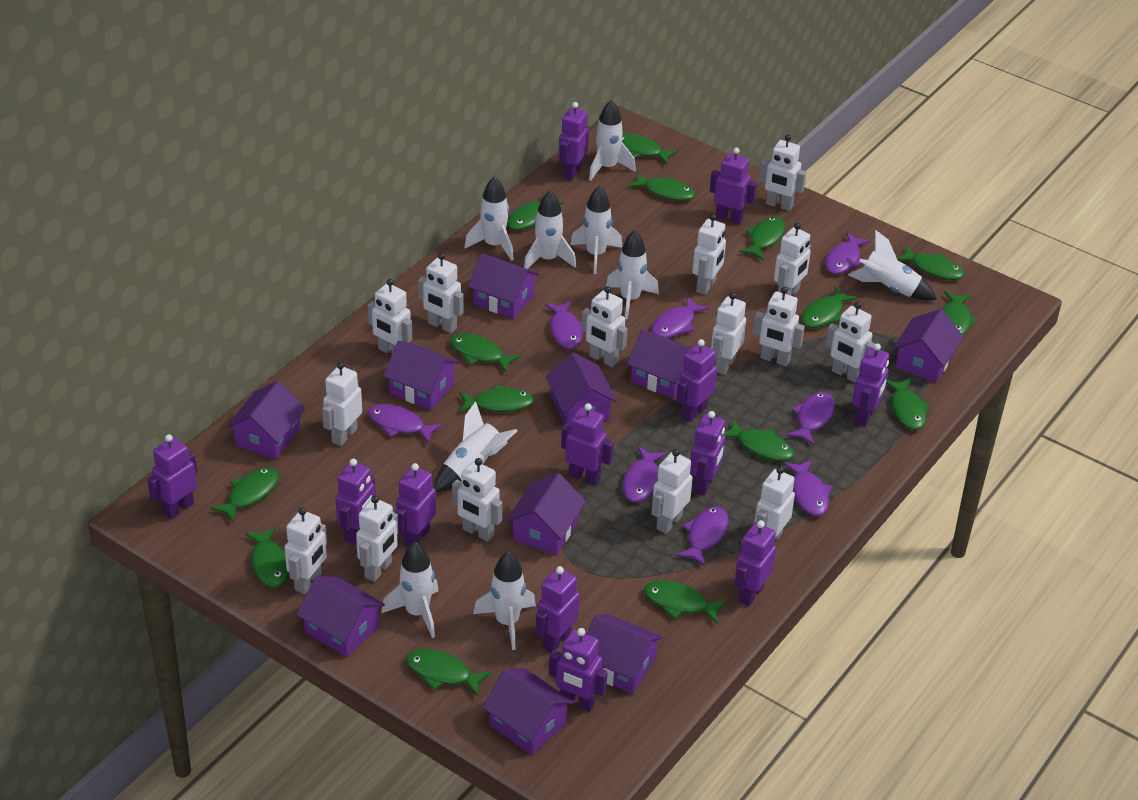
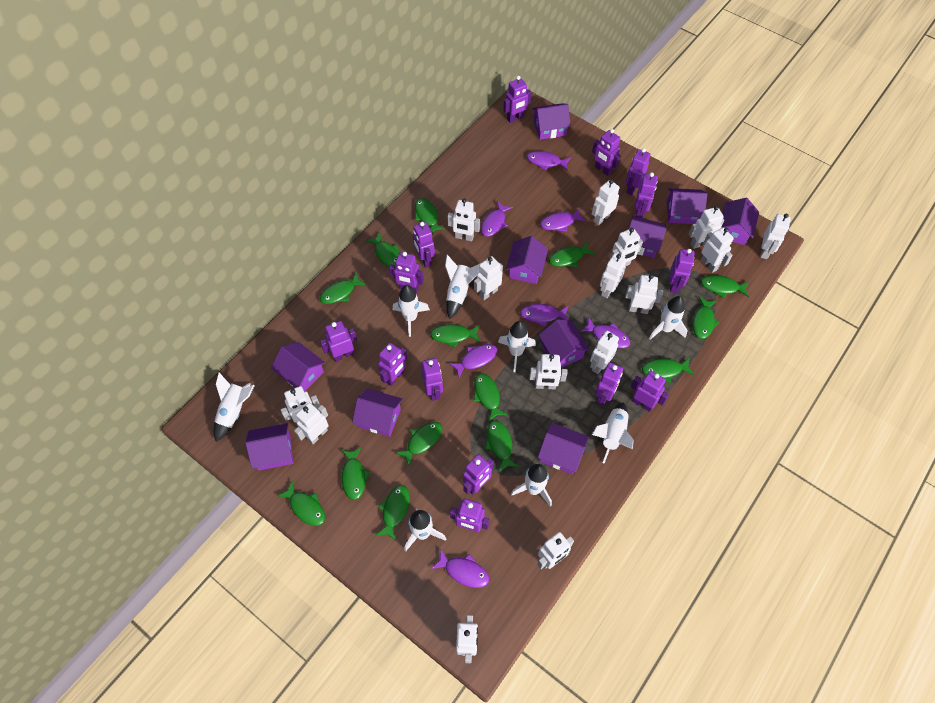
green fish: 15 -> 14
purple fish: 8 -> 7
purple robot: 12 -> 14
white rocket: 9 -> 8

